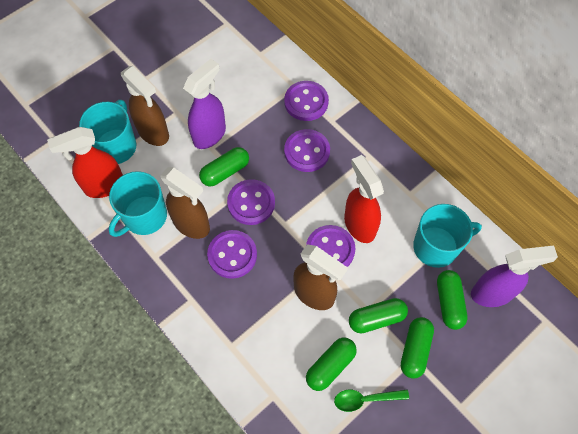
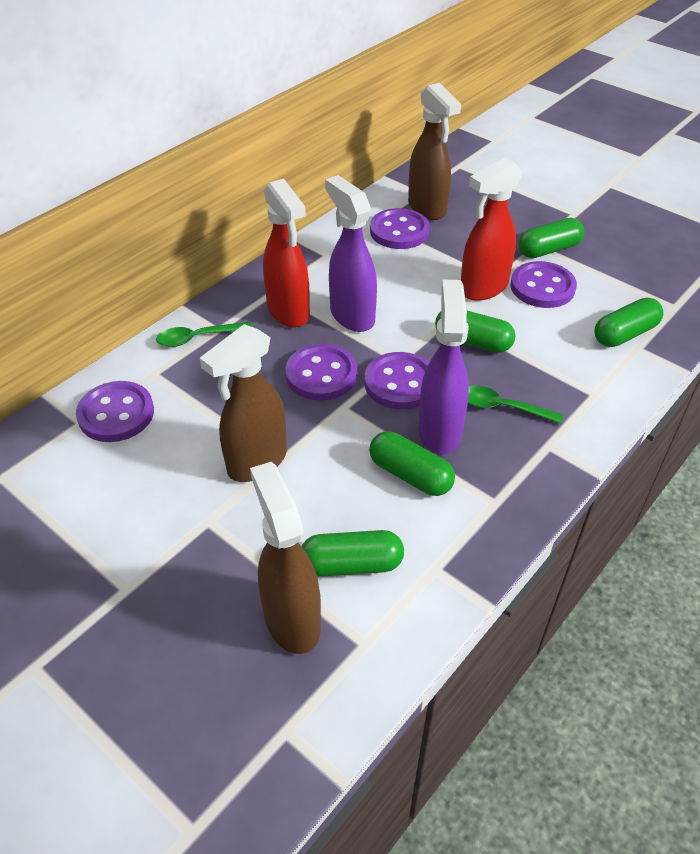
green spoon: 1 -> 2
turquoise mug: 3 -> 0

